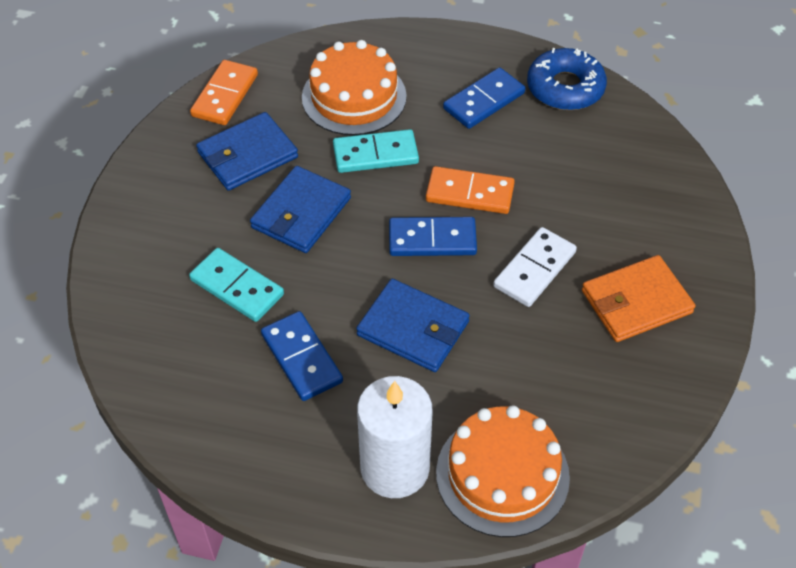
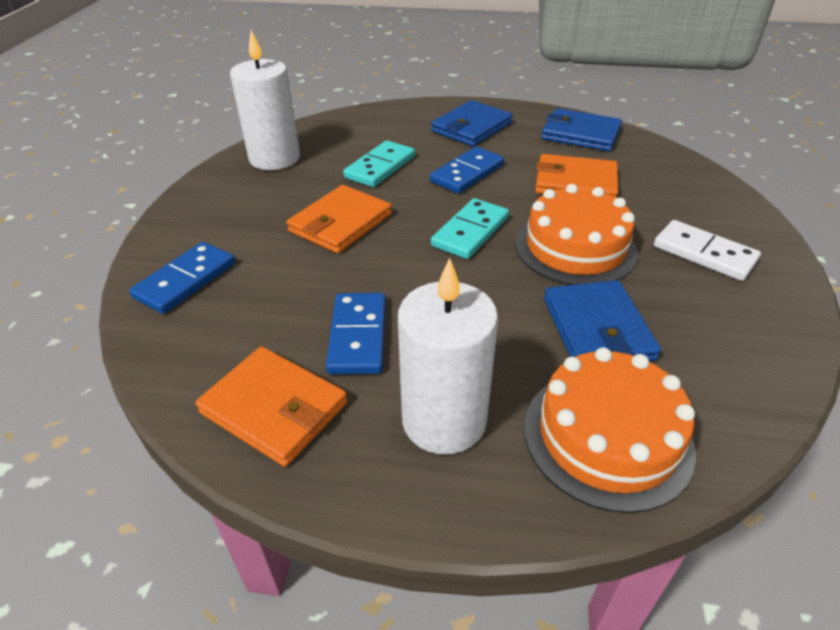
blue donut: 1 -> 0
orange domino: 2 -> 0
orange wallet: 1 -> 3
white candle: 1 -> 2

